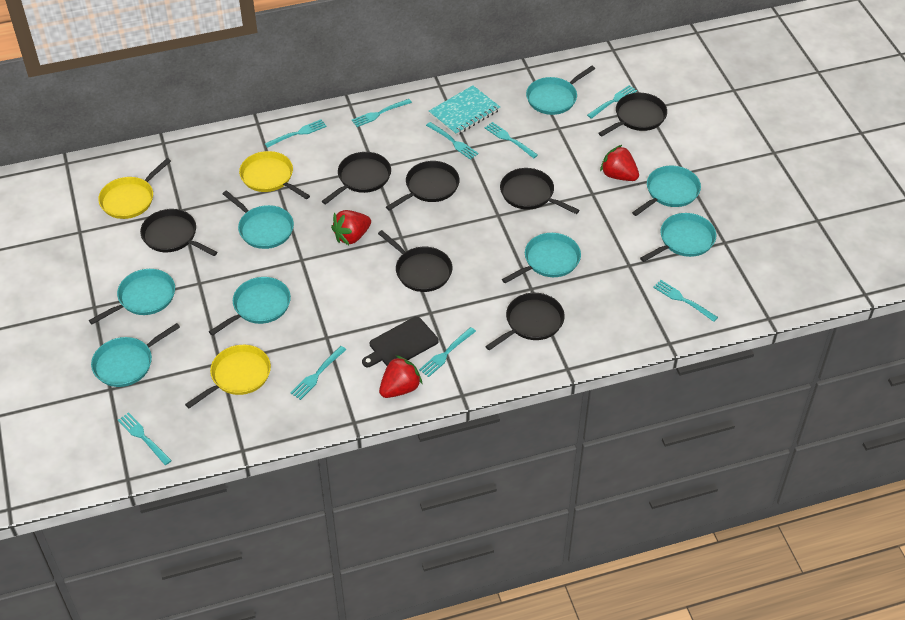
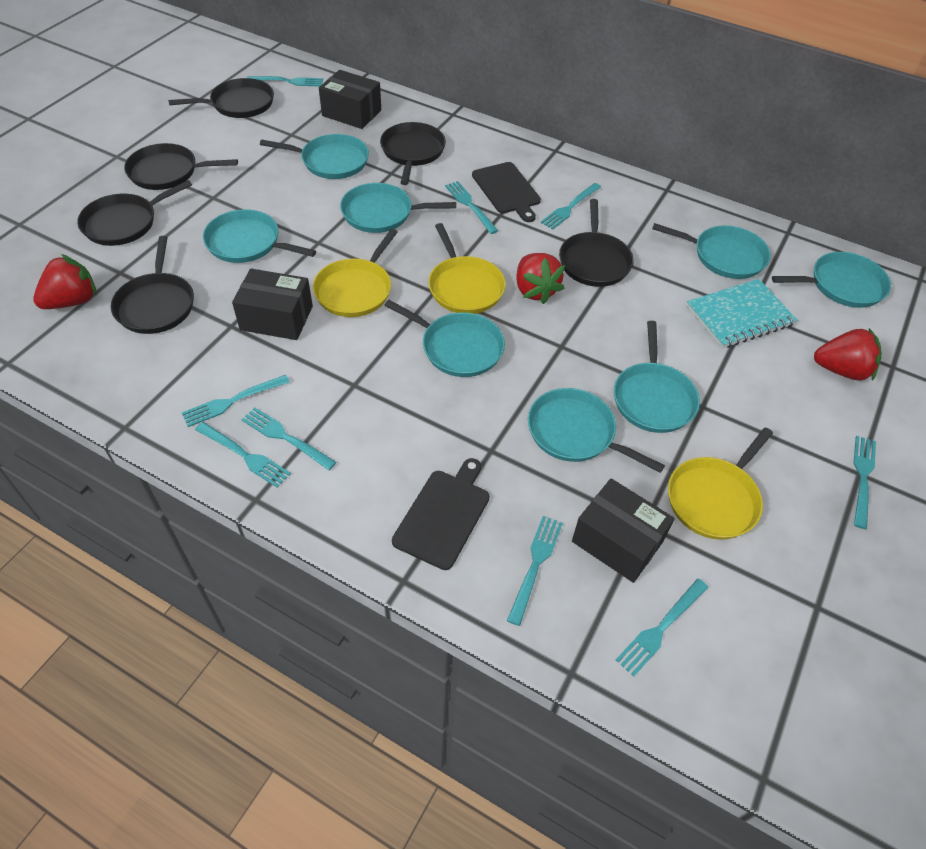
black box: 0 -> 3
black cutting board: 1 -> 2
black pan: 7 -> 6

